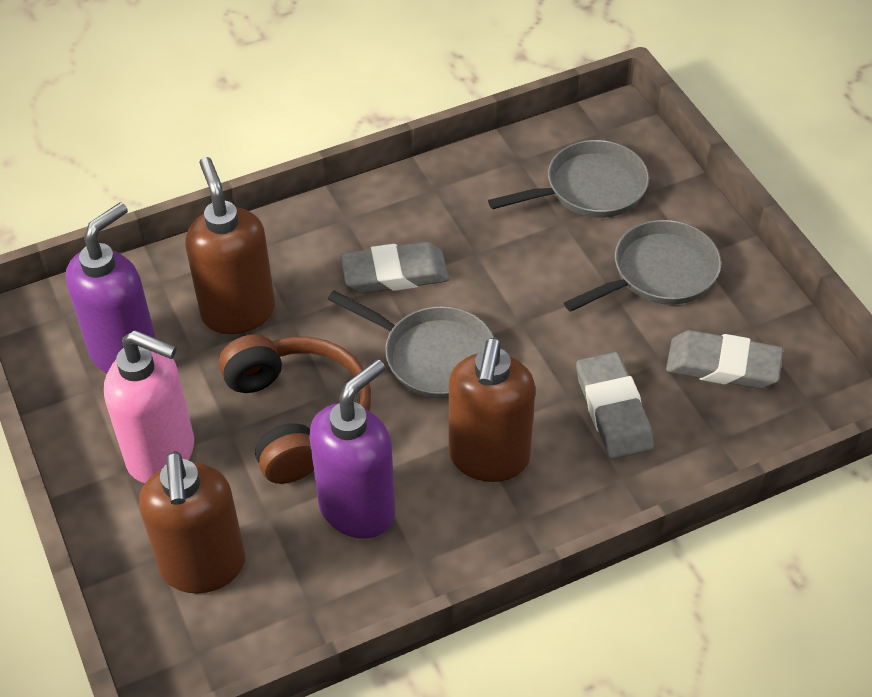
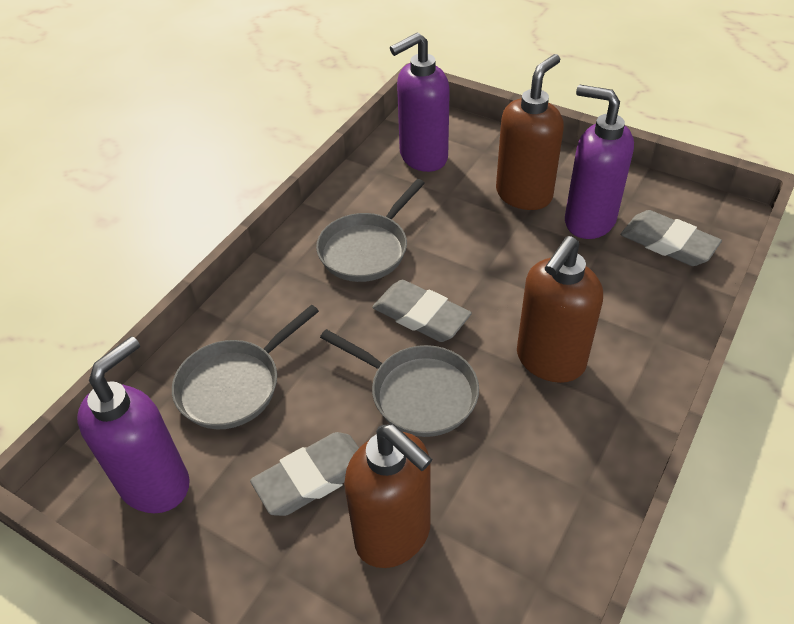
brown headphones: 1 -> 0
pink soap dispenser: 1 -> 0
purple soap dispenser: 2 -> 3

